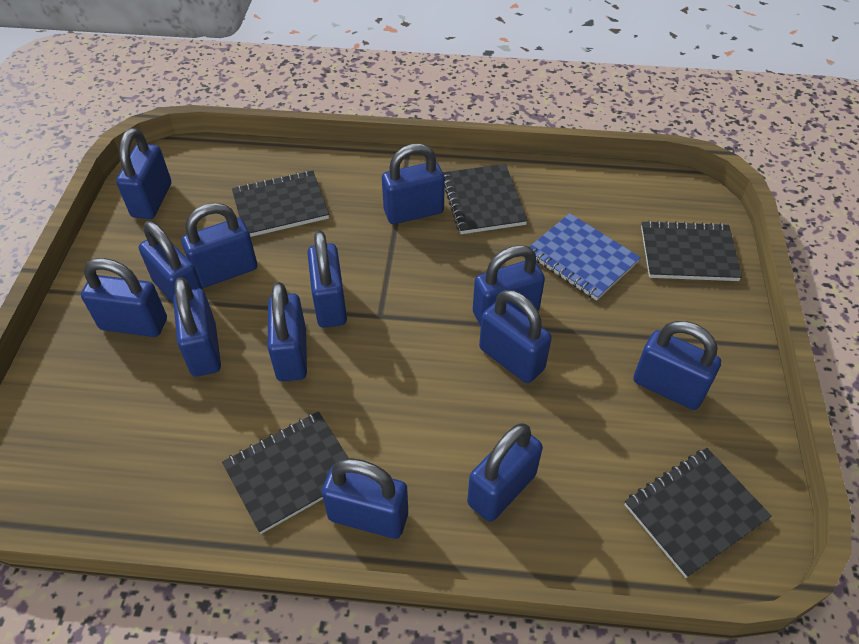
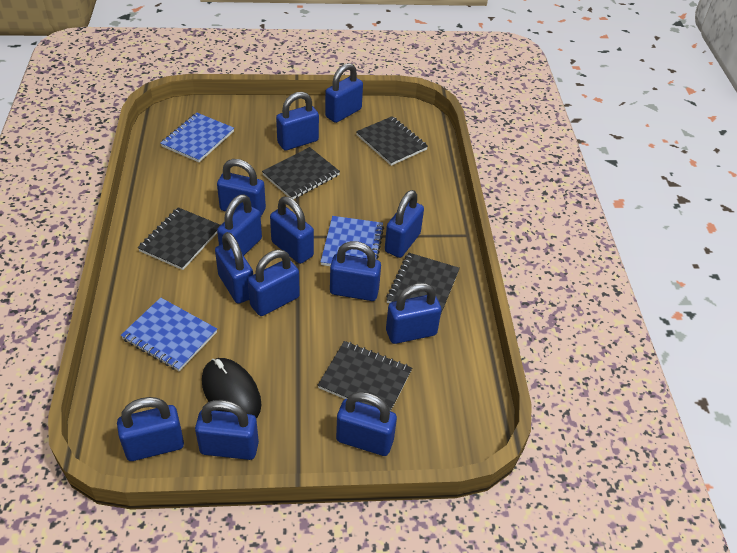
black mouse: 0 -> 1
blue notebook: 1 -> 3

